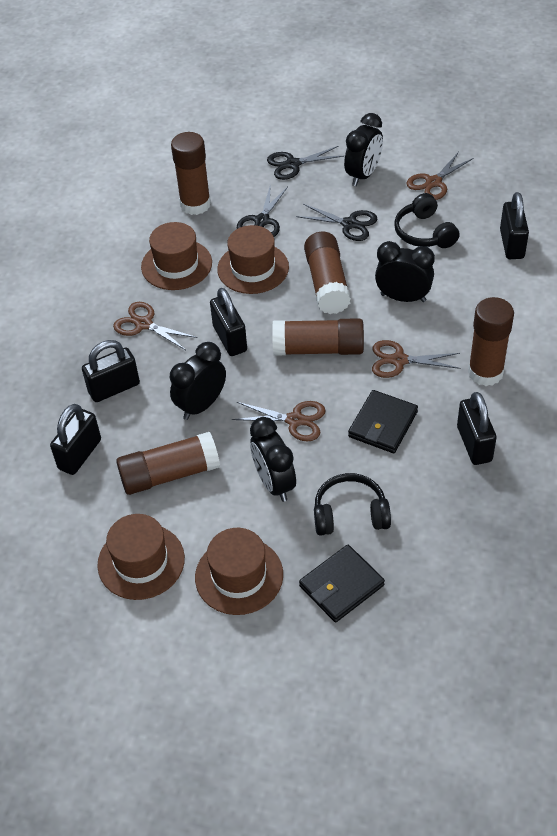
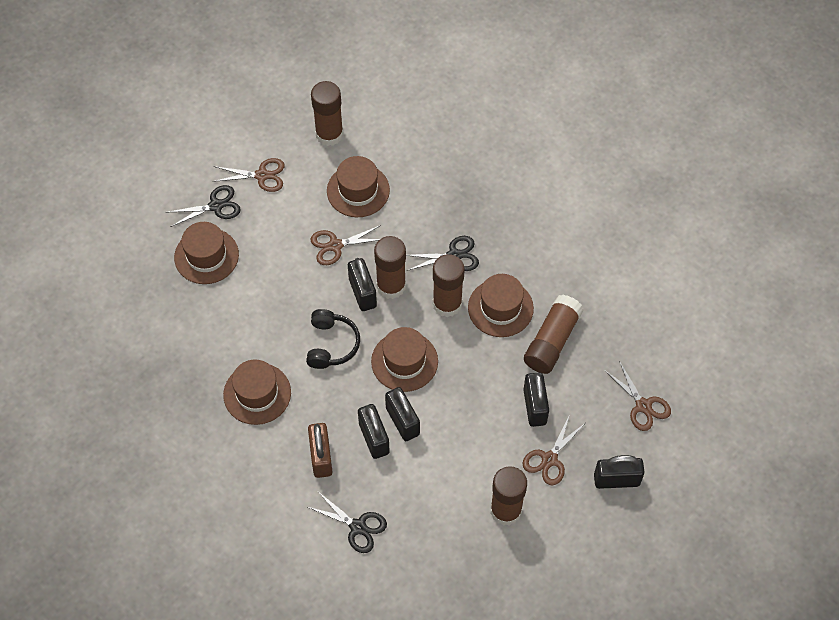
black clock: 4 -> 0
black headphones: 2 -> 1
black wallet: 2 -> 0
brown hat: 4 -> 5
brown padlock: 0 -> 1

